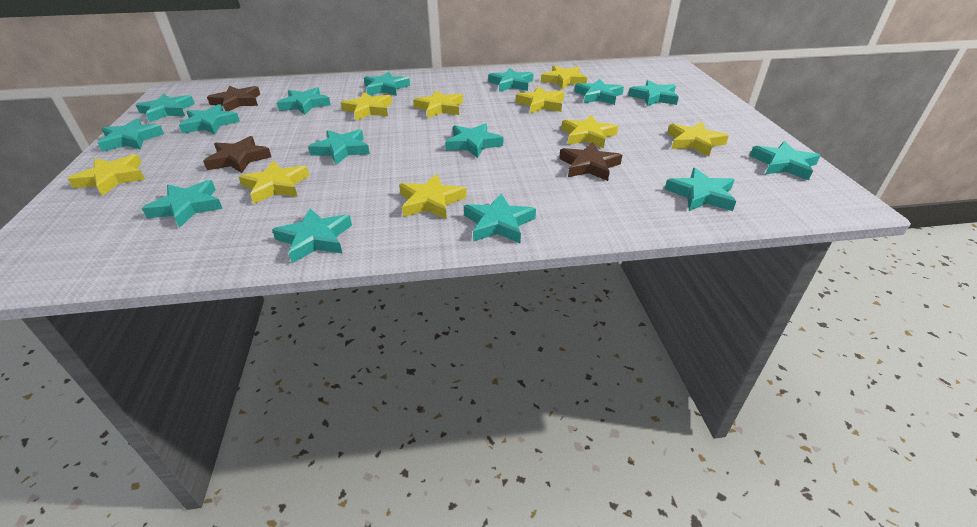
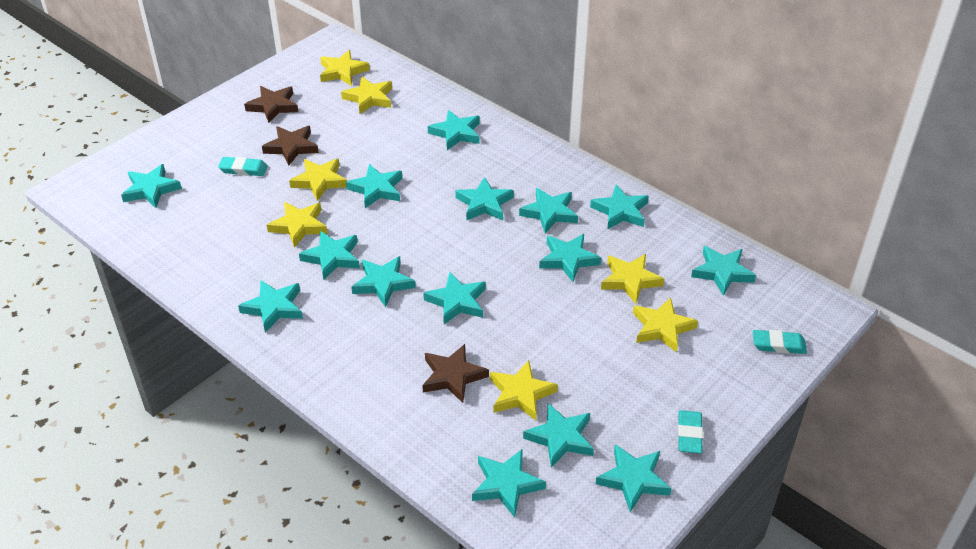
turquoise eraser: 0 -> 3
yellow star: 9 -> 7

